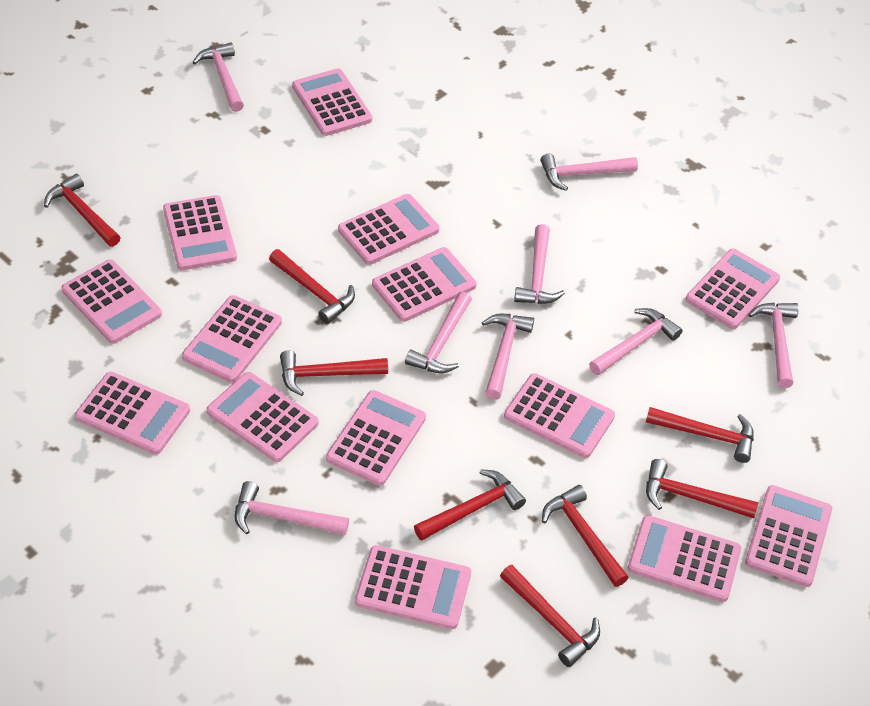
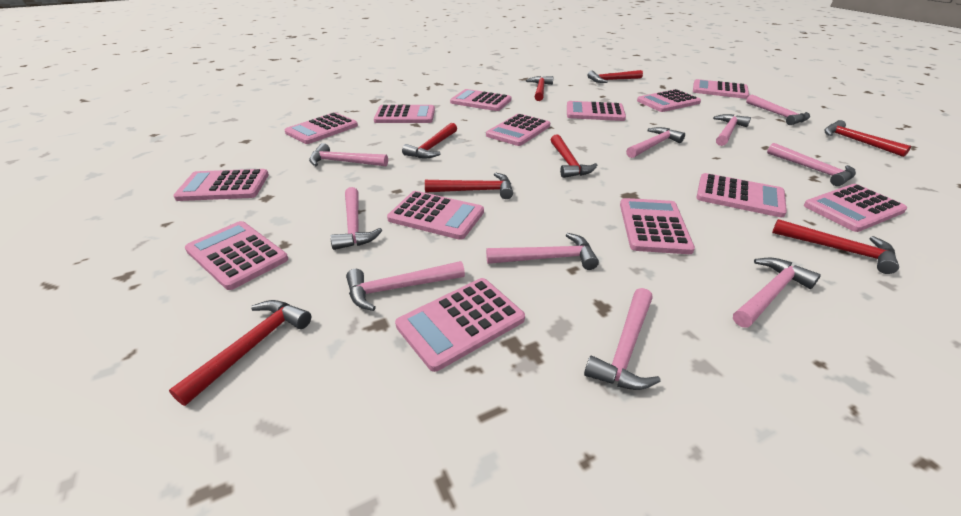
pink hammer: 8 -> 10

